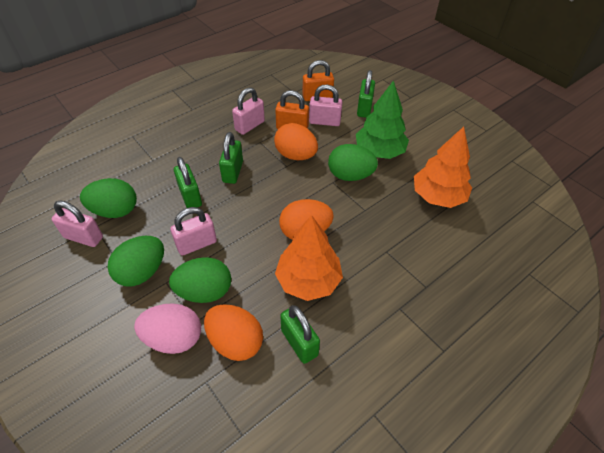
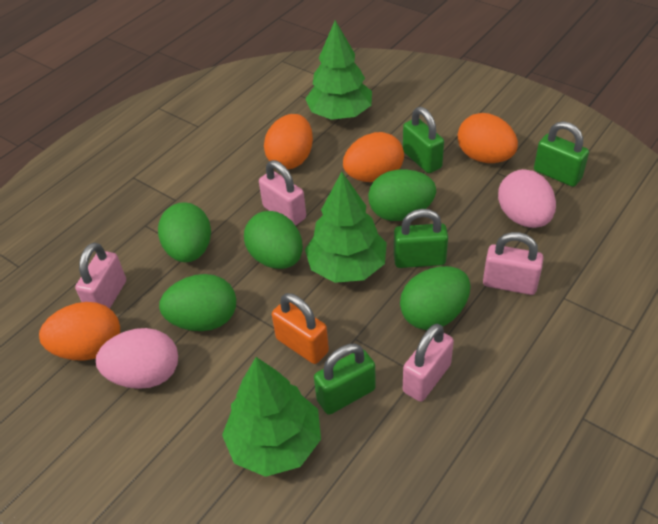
green egg: 4 -> 5
green tree: 1 -> 3
orange egg: 3 -> 4
orange padlock: 2 -> 1
orange tree: 2 -> 0
pink egg: 1 -> 2

